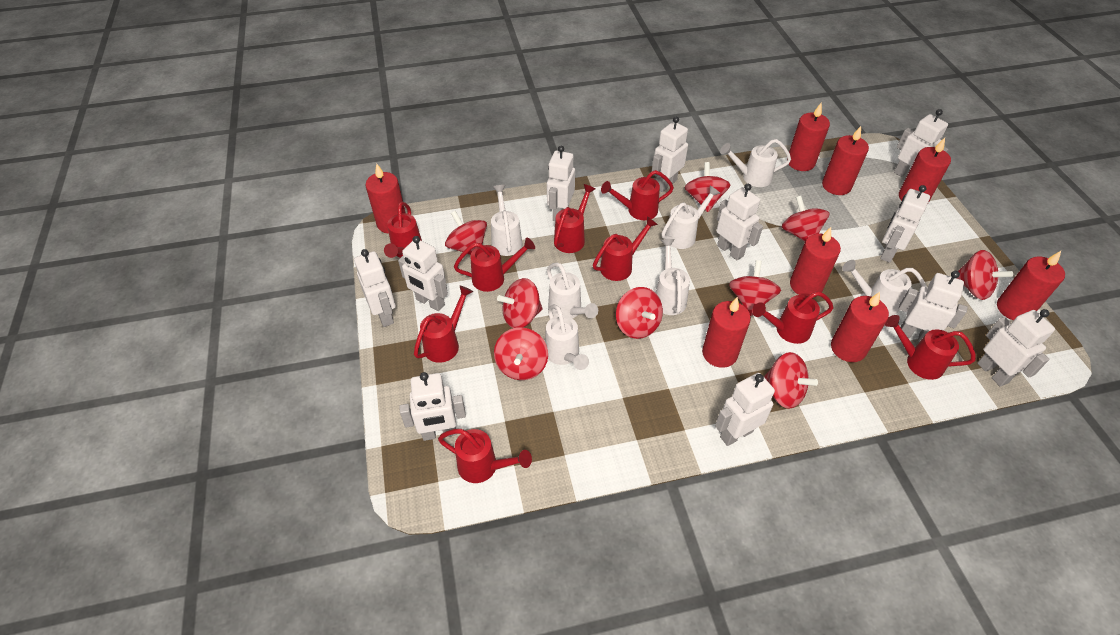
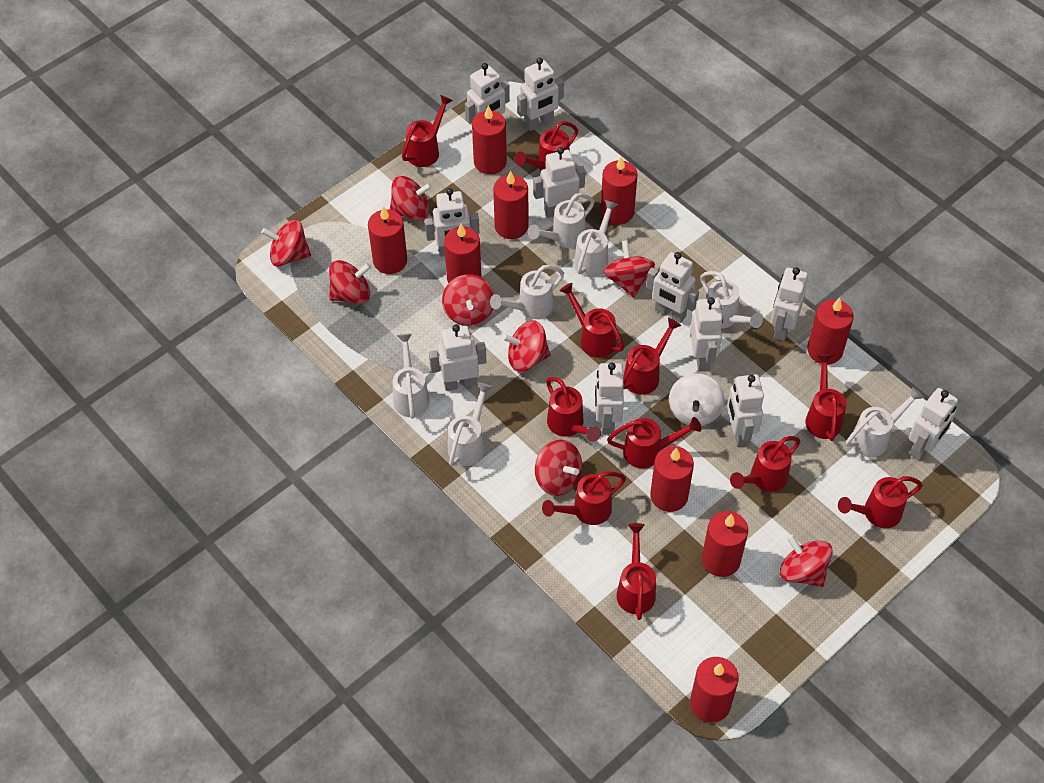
red candle: 8 -> 9
red spinning top: 9 -> 8
red watering can: 9 -> 11
white spinning top: 0 -> 1

